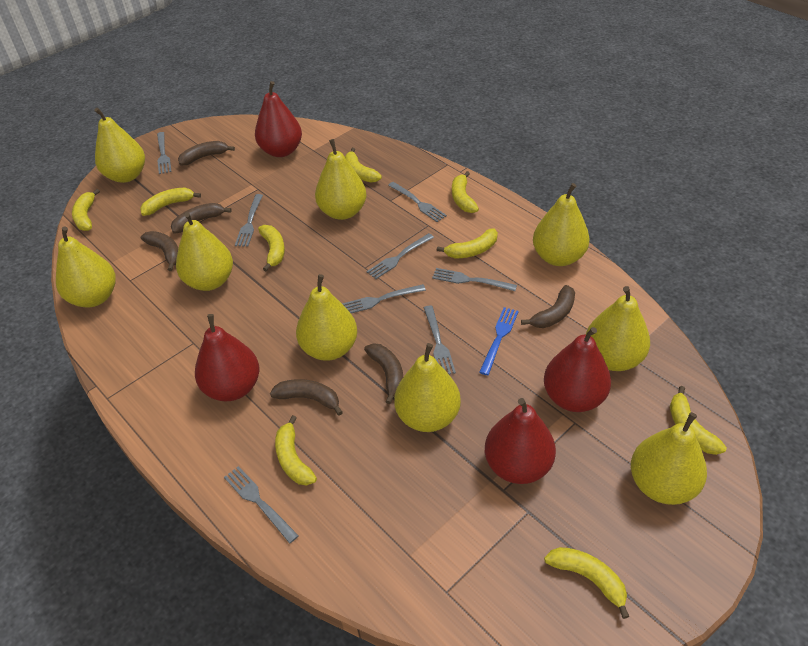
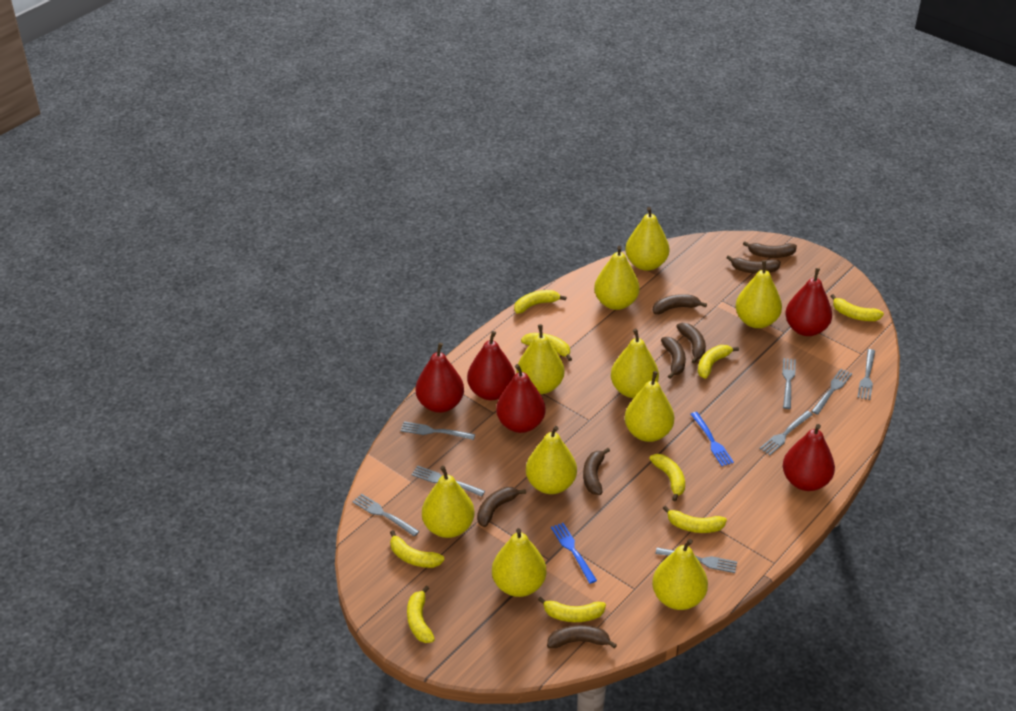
blue fork: 1 -> 2
brown banana: 6 -> 8
red pear: 4 -> 5
yellow pear: 9 -> 10

